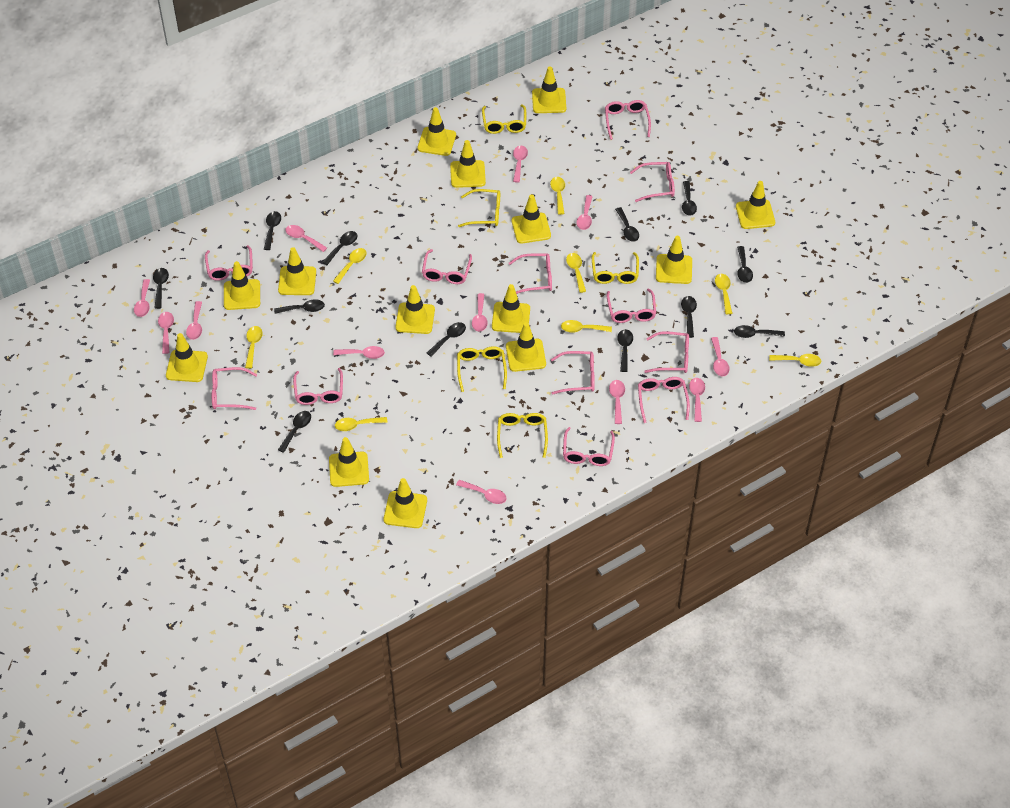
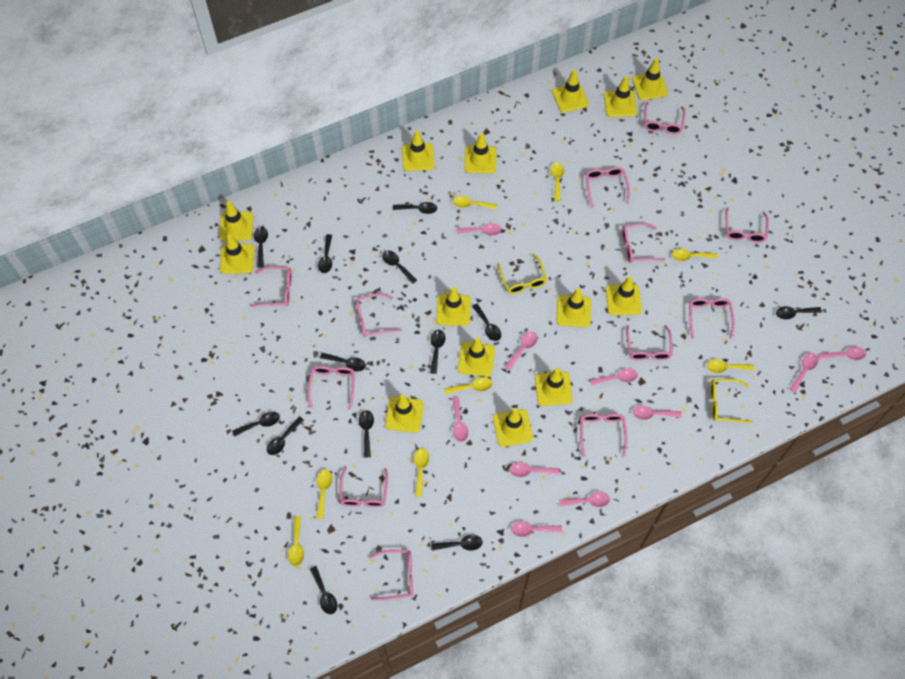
black spoon: 12 -> 13
pink spoon: 12 -> 10
yellow glasses: 5 -> 2

